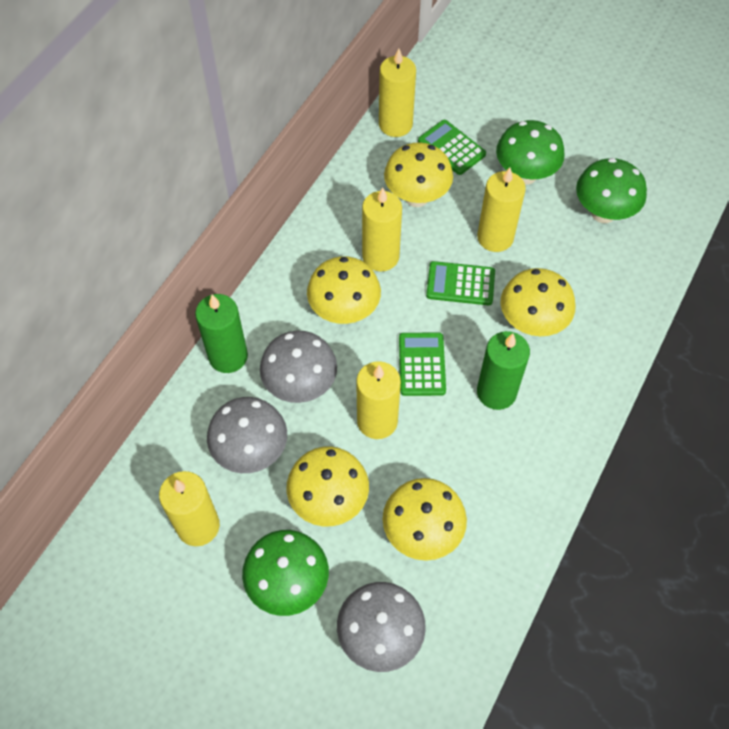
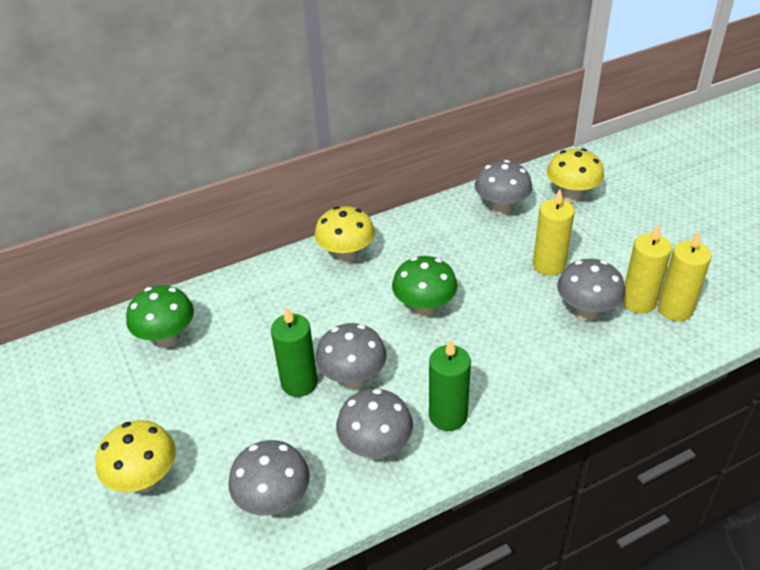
green calculator: 3 -> 0
green mushroom: 3 -> 2
grey mushroom: 3 -> 5
yellow candle: 5 -> 3
yellow mushroom: 5 -> 3

